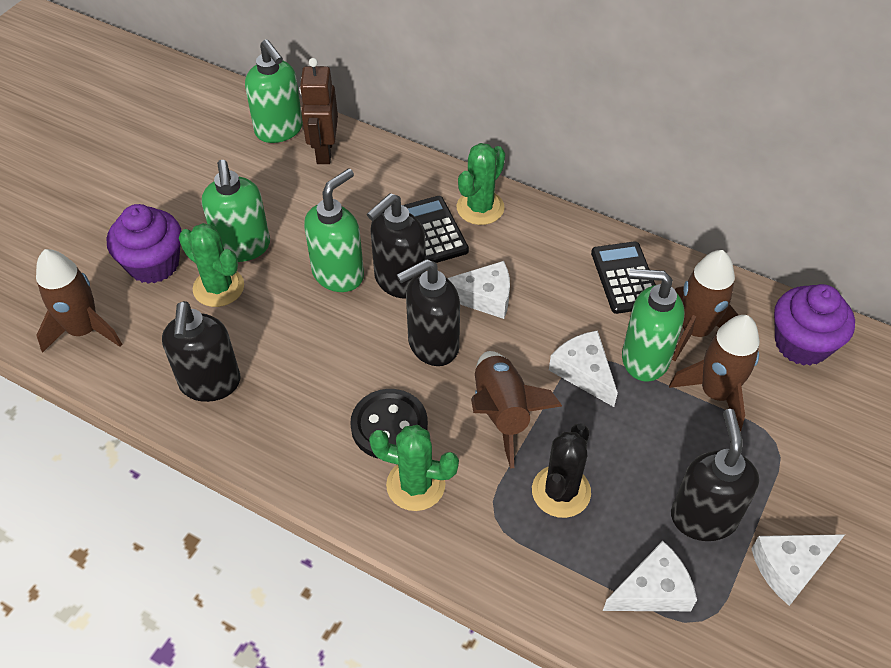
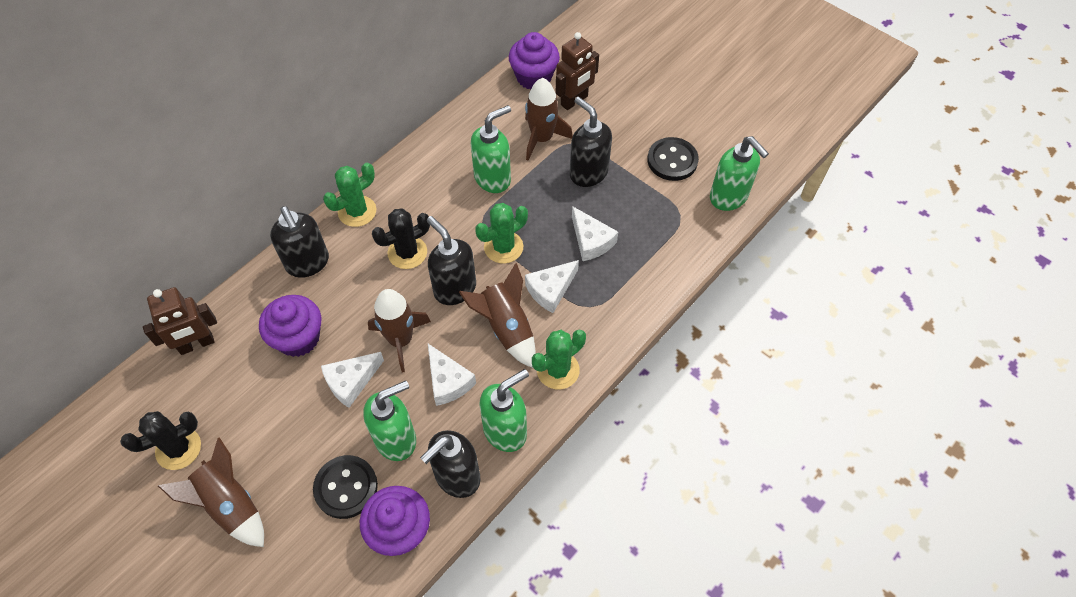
black button: 1 -> 2
black cactus: 1 -> 2
black calculator: 2 -> 0
brown robot: 1 -> 2
purple cupcake: 2 -> 3

